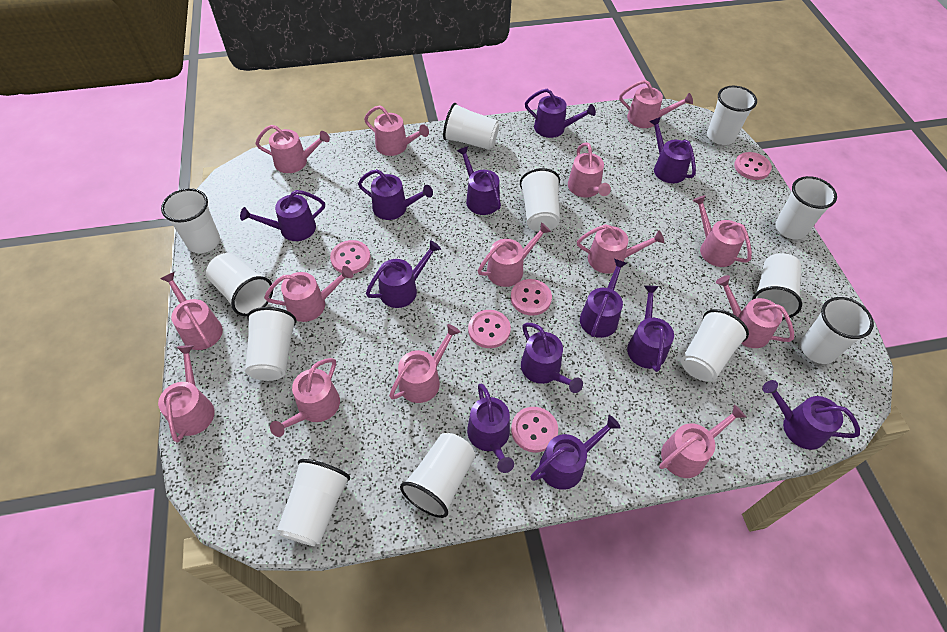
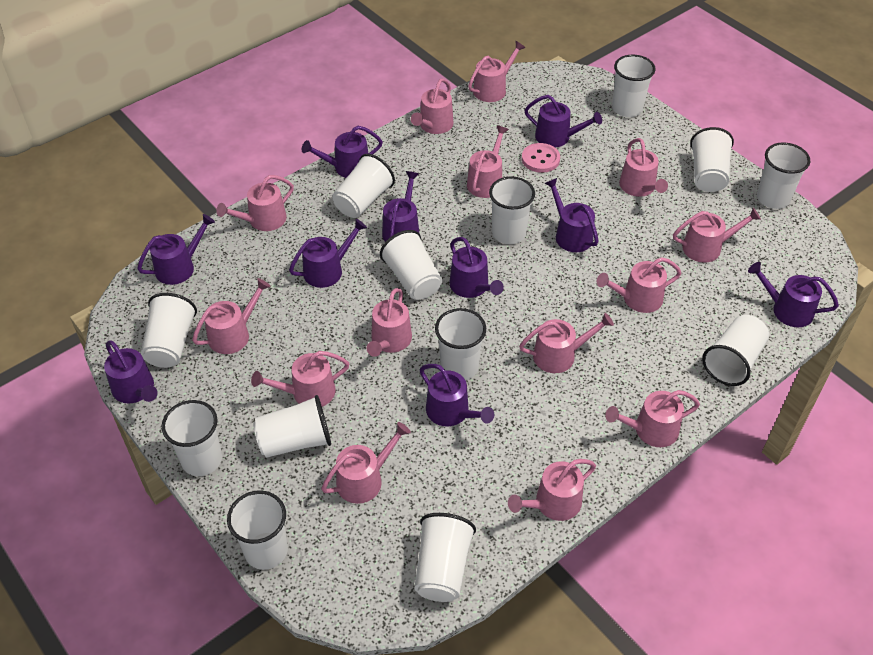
pink button: 5 -> 1
purple watering can: 12 -> 10
white cup: 12 -> 13

